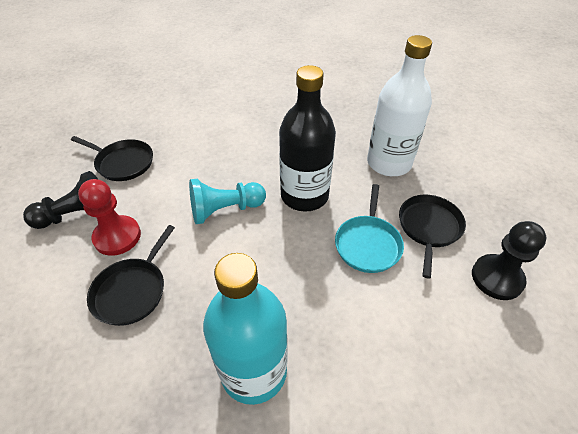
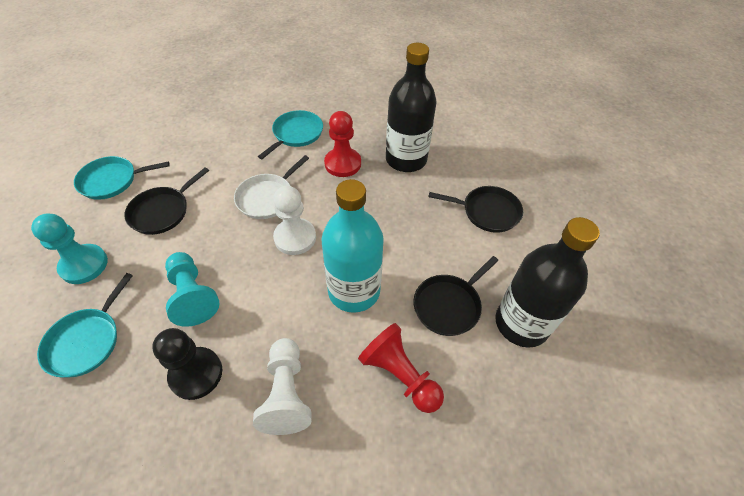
black bottle: 1 -> 2
black pawn: 2 -> 1
red pawn: 1 -> 2
turquoise pan: 1 -> 3
turquoise pawn: 1 -> 2
white bottle: 1 -> 0
white pan: 0 -> 1
white pawn: 0 -> 2

